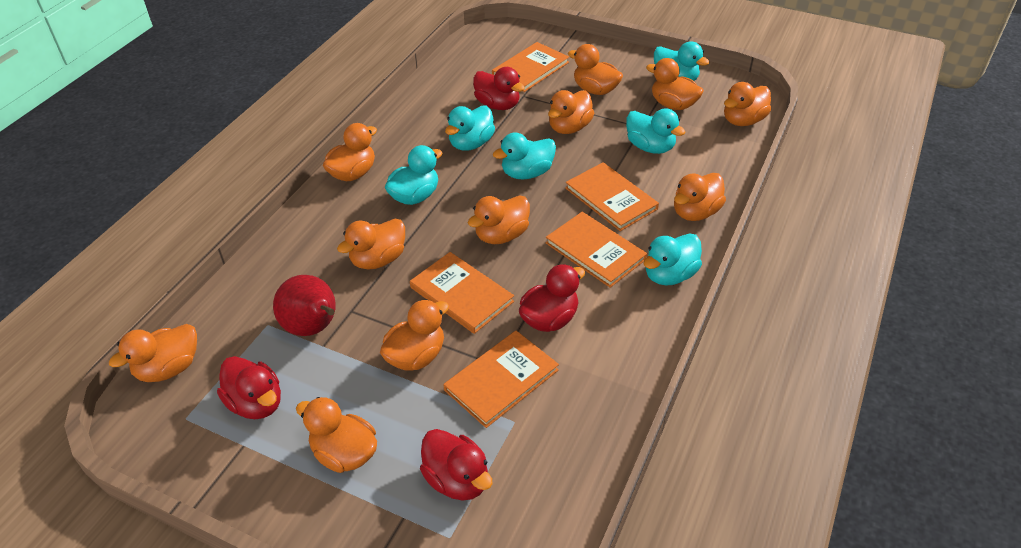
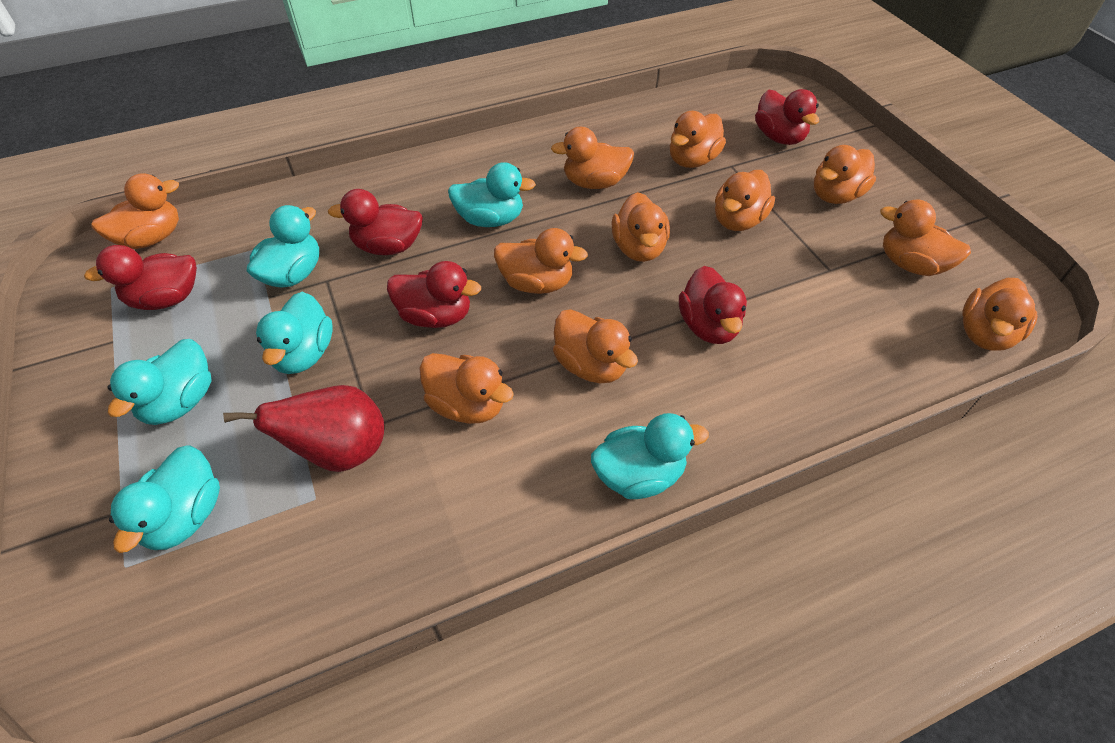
orange book: 5 -> 0
red duck: 4 -> 5

